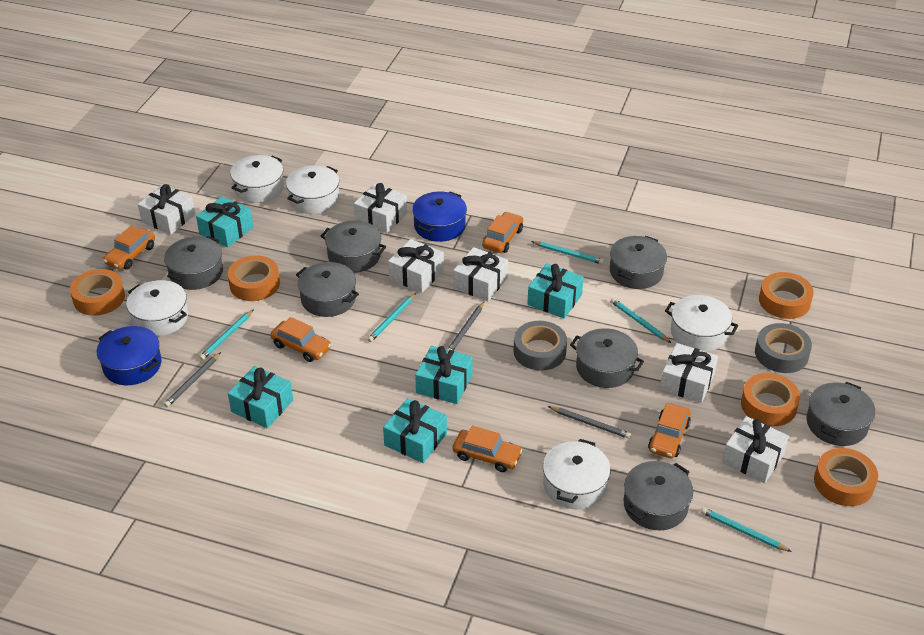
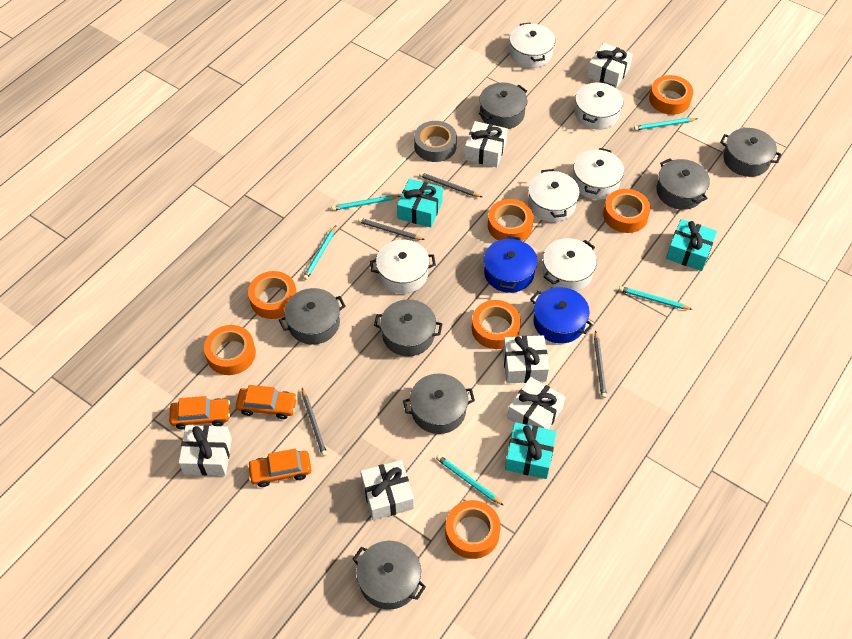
grey pencil: 3 -> 4
grey tape: 2 -> 1
orange car: 5 -> 3
orange tape: 5 -> 7
turquoise gift: 5 -> 3
white pot: 5 -> 6

